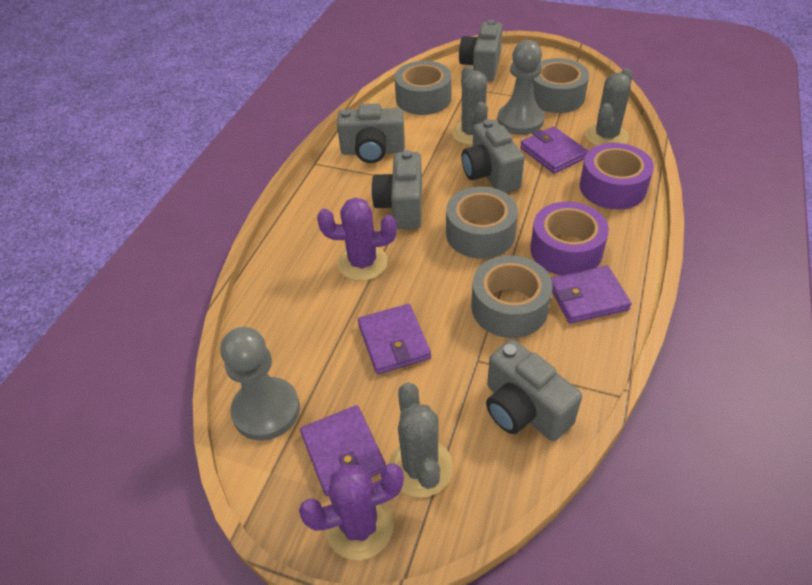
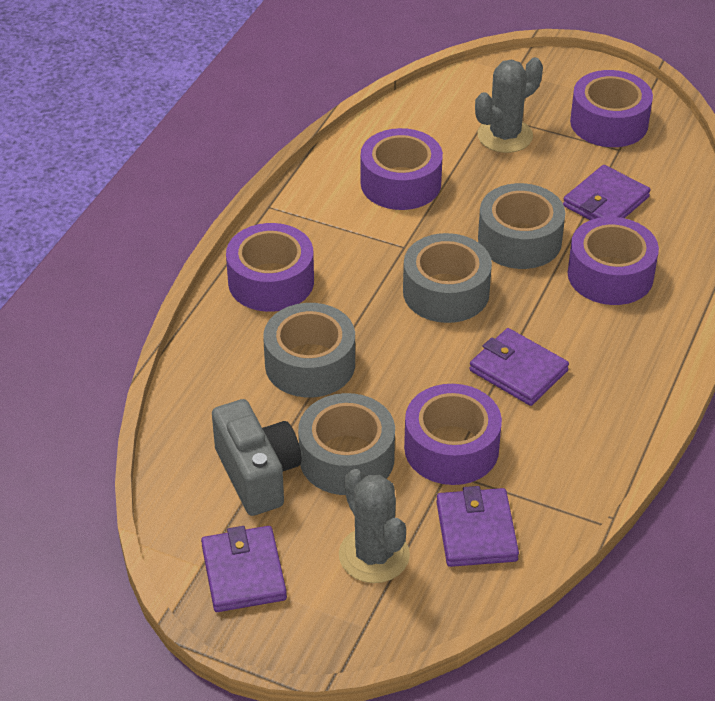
grey cactus: 3 -> 2
grey camera: 5 -> 1
grey pawn: 2 -> 0
purple cactus: 2 -> 0
purple tape: 2 -> 5

